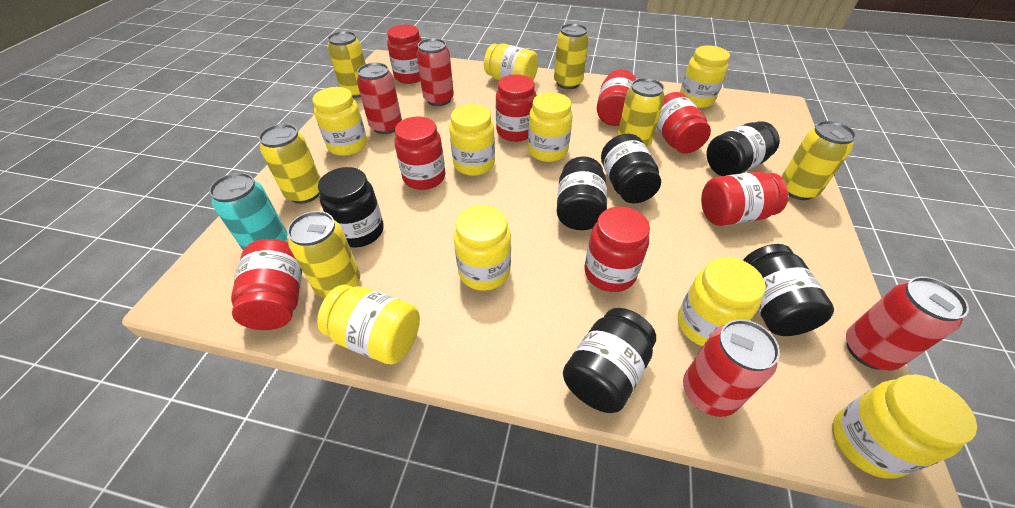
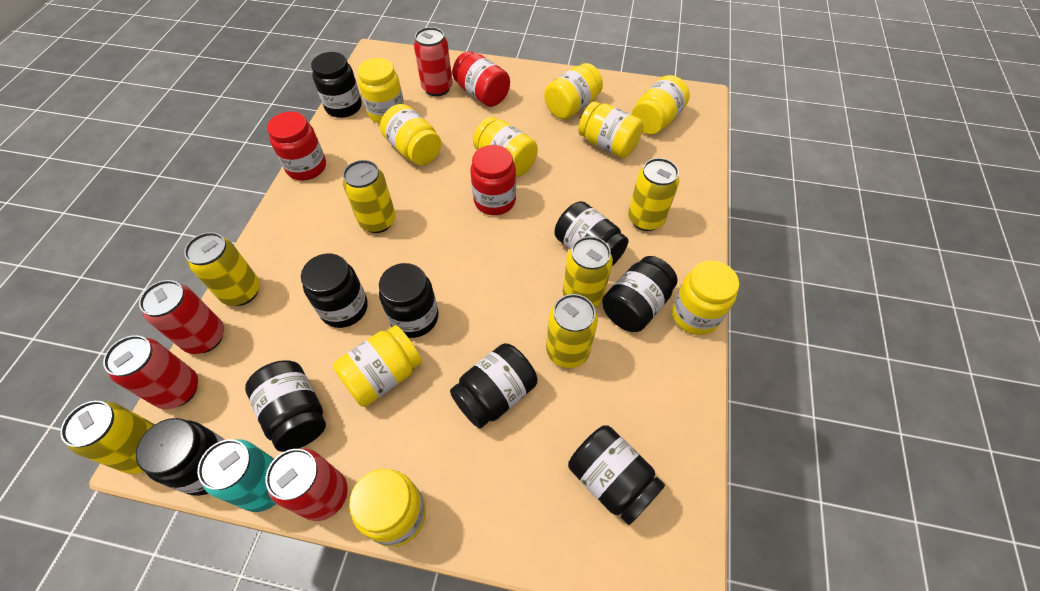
black jar: 6 -> 9
red jar: 8 -> 3

